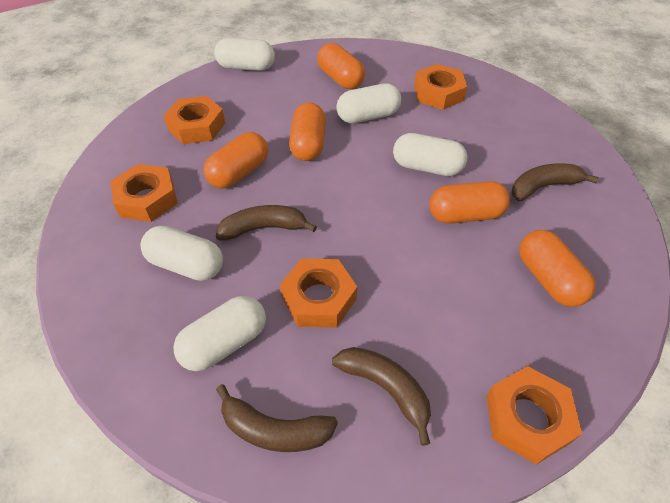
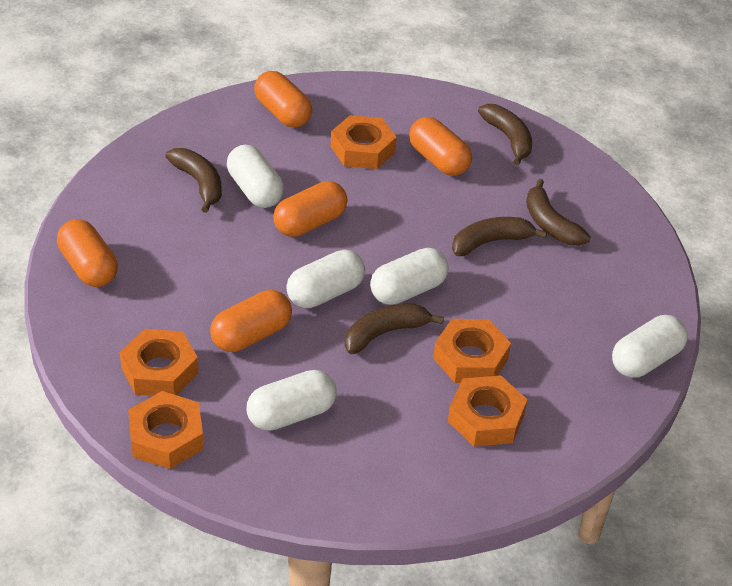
brown banana: 4 -> 5

